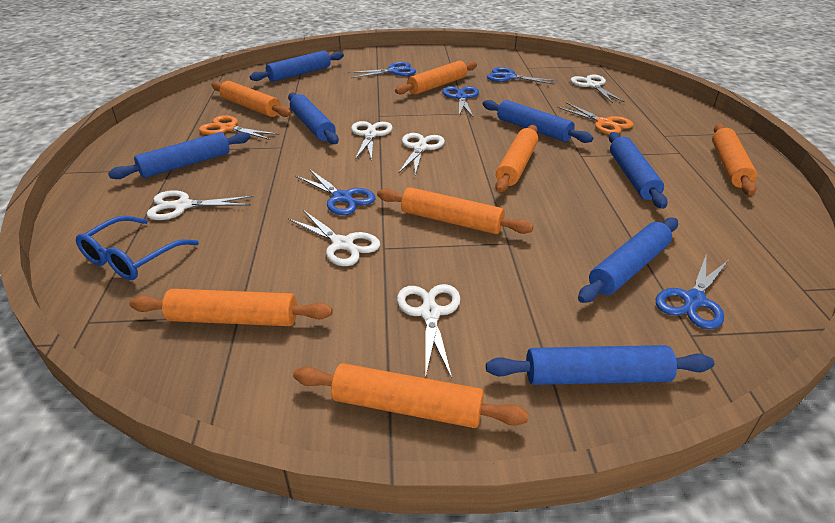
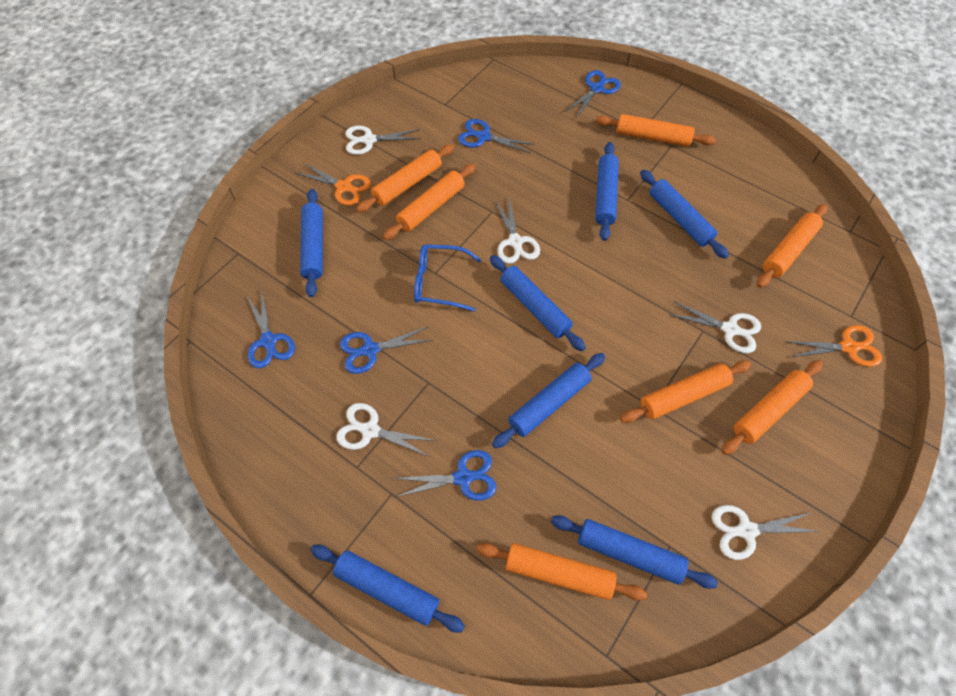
white scissors: 6 -> 5

